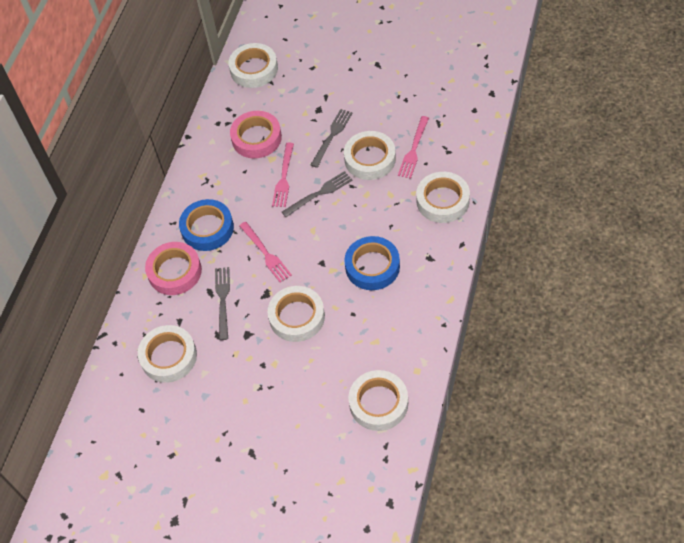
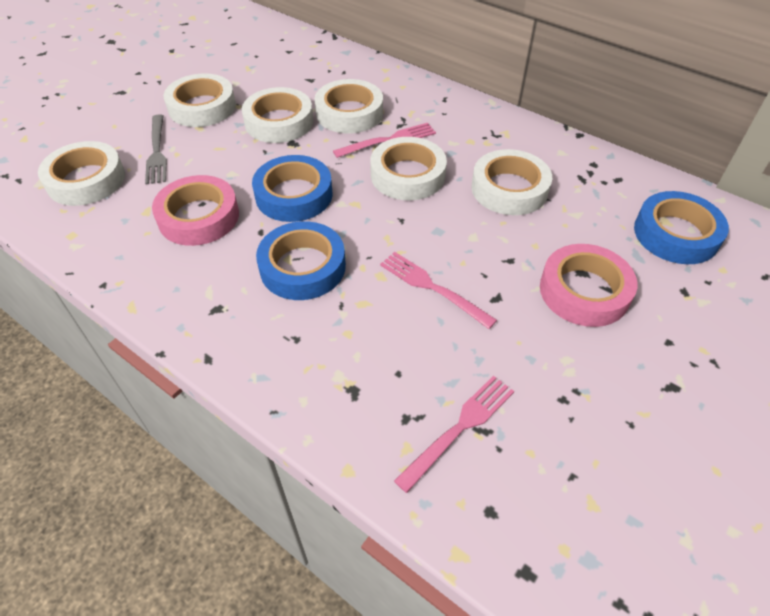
blue tape: 2 -> 3
grey fork: 3 -> 1

